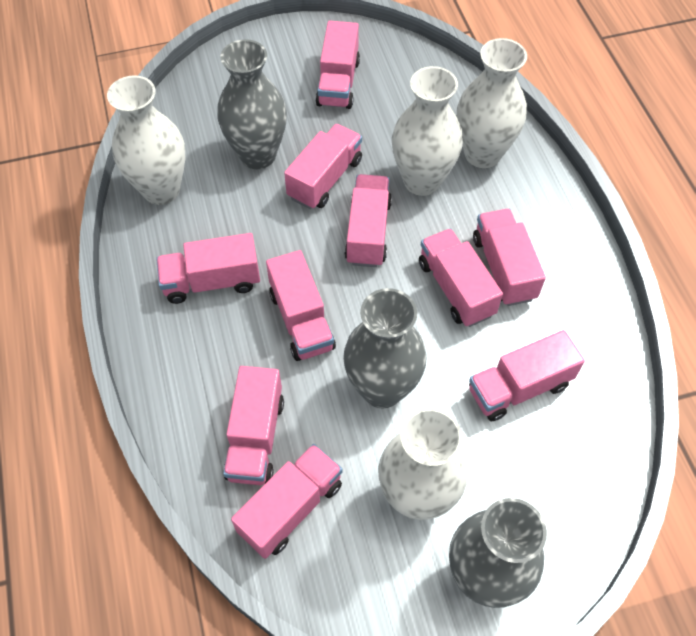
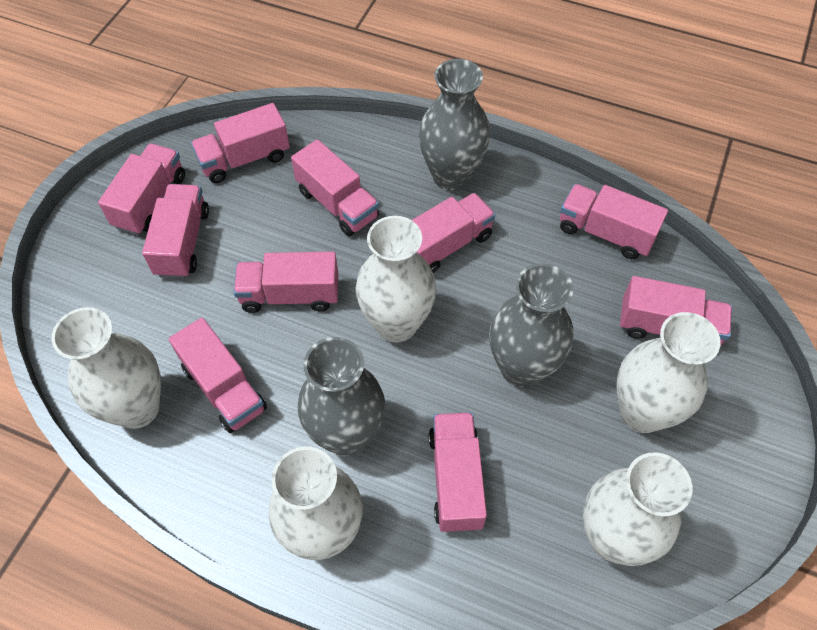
white vase: 4 -> 5

